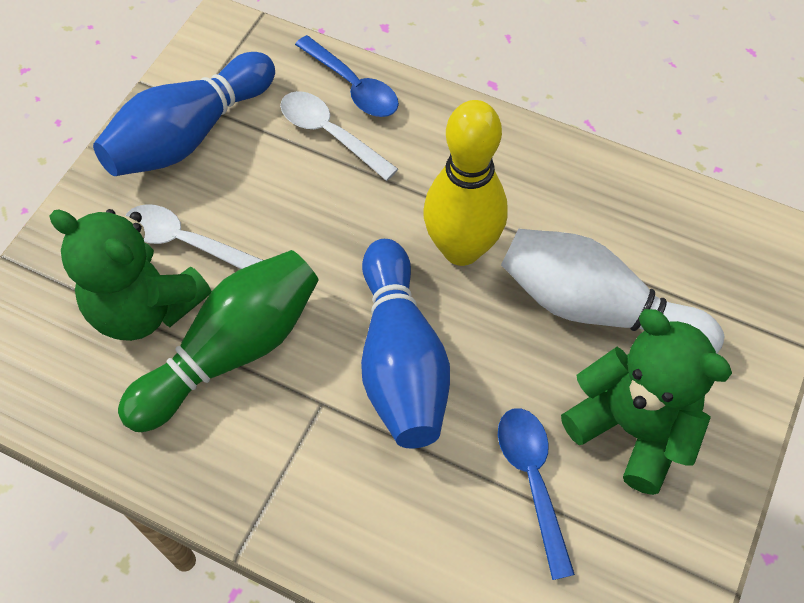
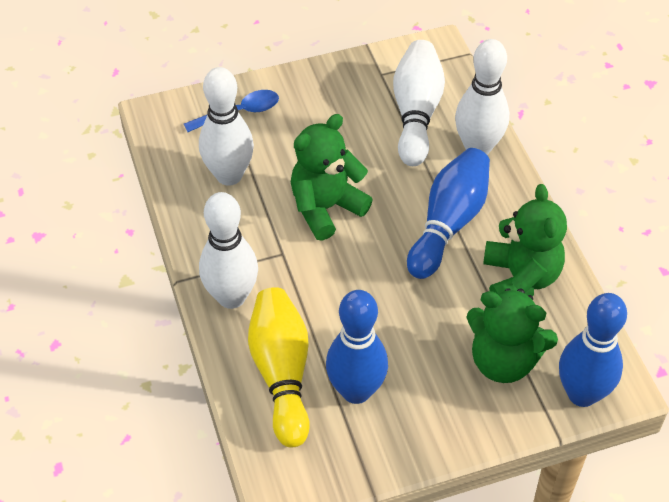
blue bowling pin: 2 -> 3
blue spoon: 2 -> 1
green bowling pin: 1 -> 0
green teddy bear: 2 -> 3
white bowling pin: 1 -> 4
white spoon: 2 -> 0

